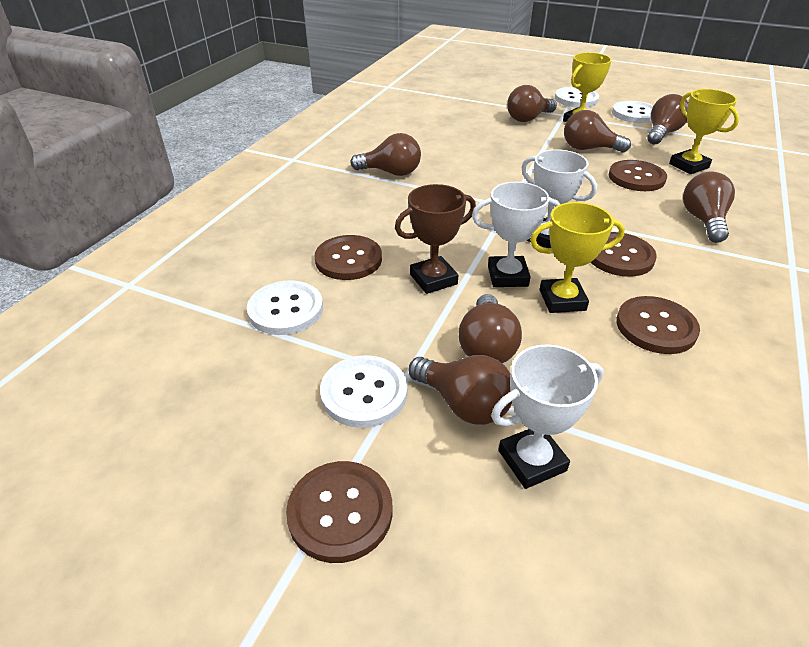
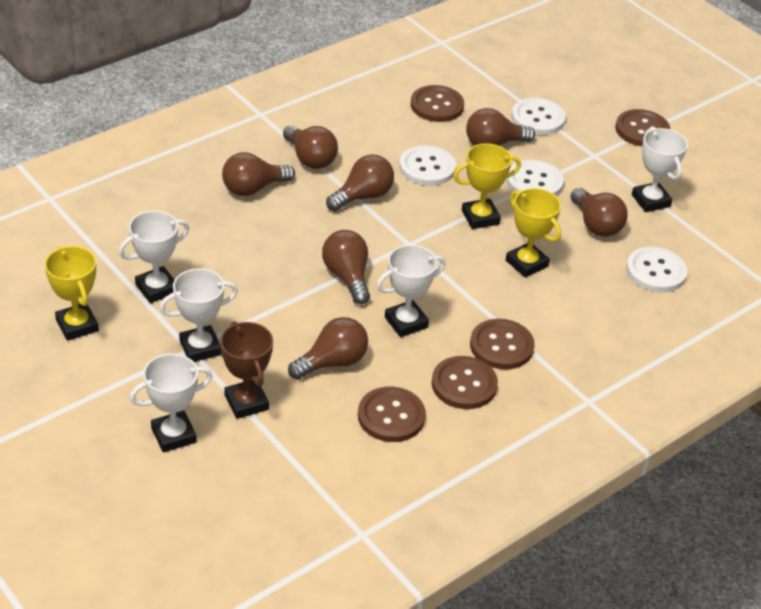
white trophy: 3 -> 5

